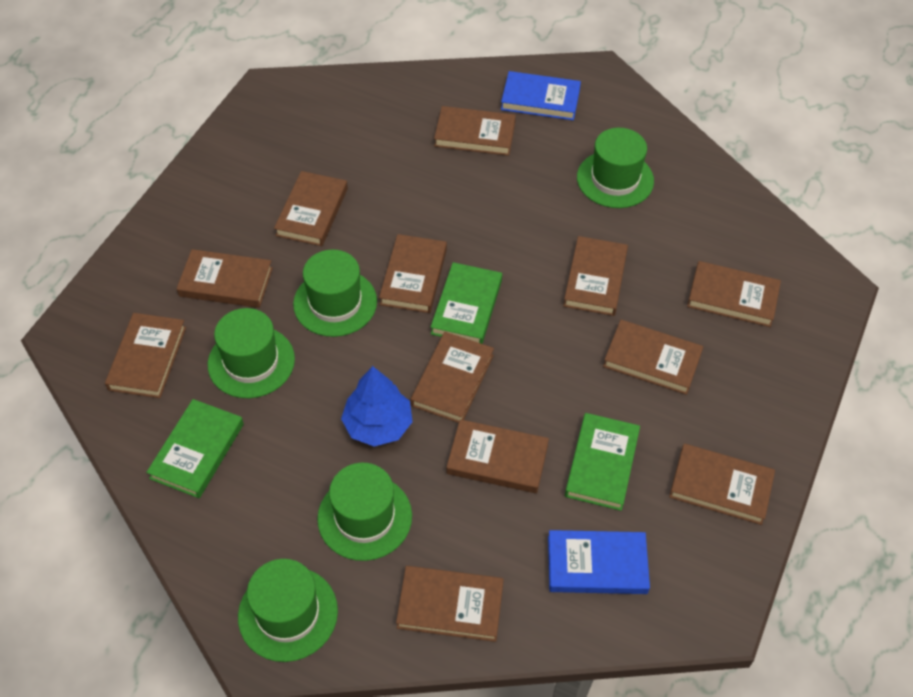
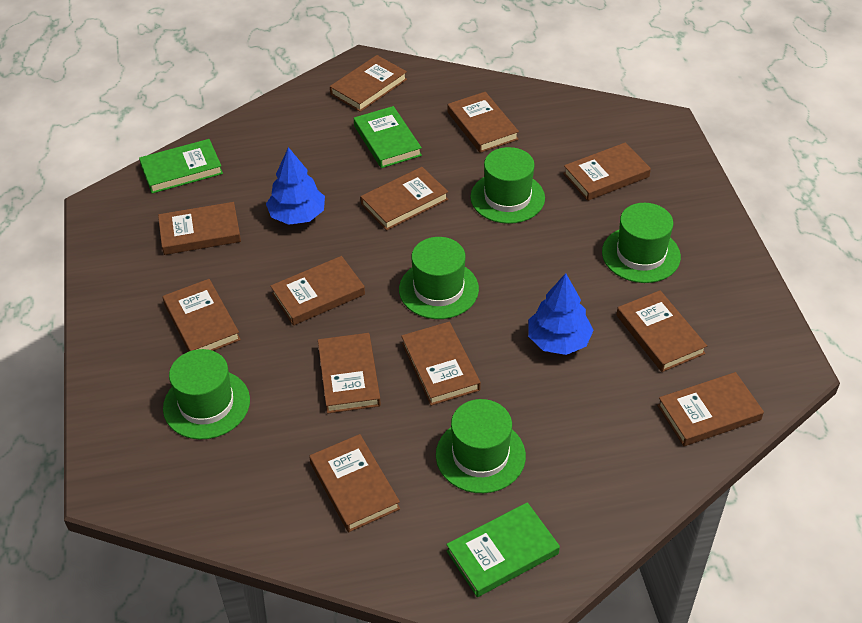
blue book: 2 -> 0
blue tree: 1 -> 2

